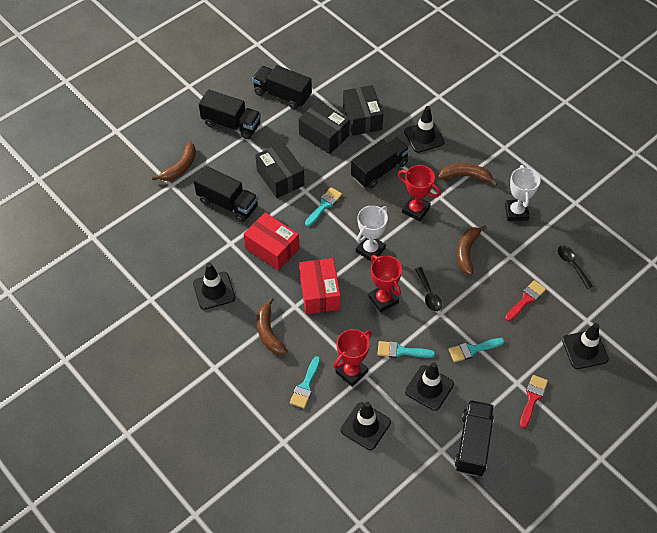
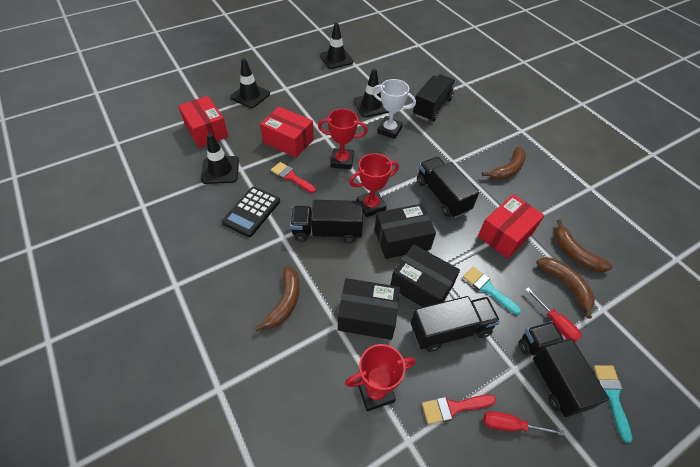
black calculator: 0 -> 1
black spoon: 2 -> 0
black traffic cone: 5 -> 4
red box: 2 -> 3
red screwdriver: 0 -> 2
turquoise brush: 4 -> 2
white trophy: 2 -> 1

